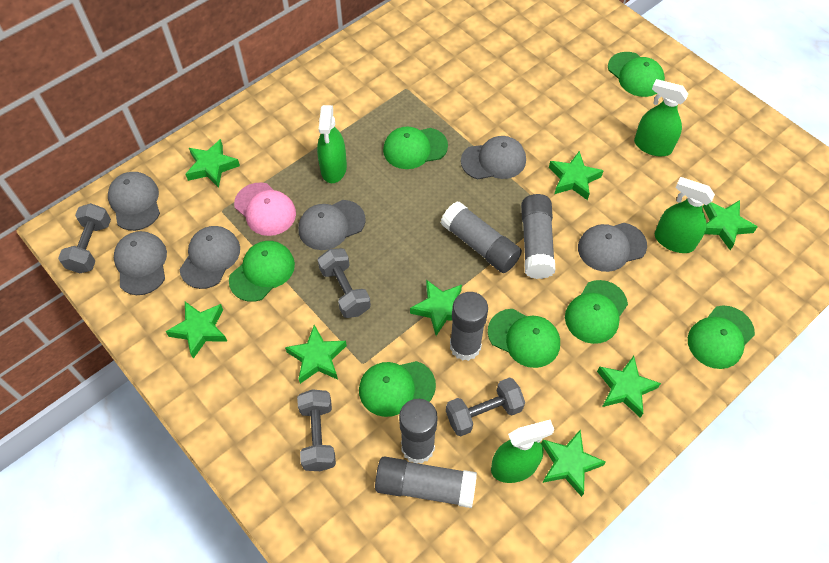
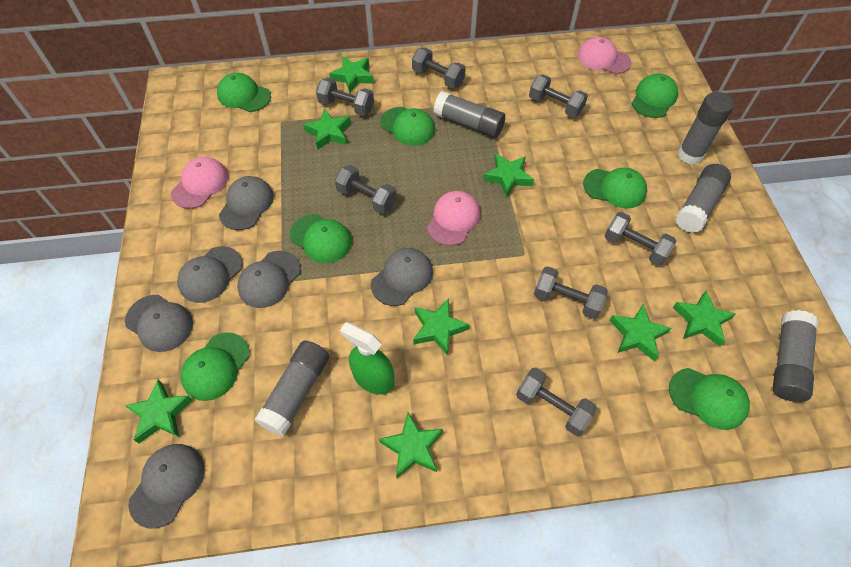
green spray bottle: 4 -> 1
grey dumbbell: 4 -> 7
pink cap: 1 -> 3

